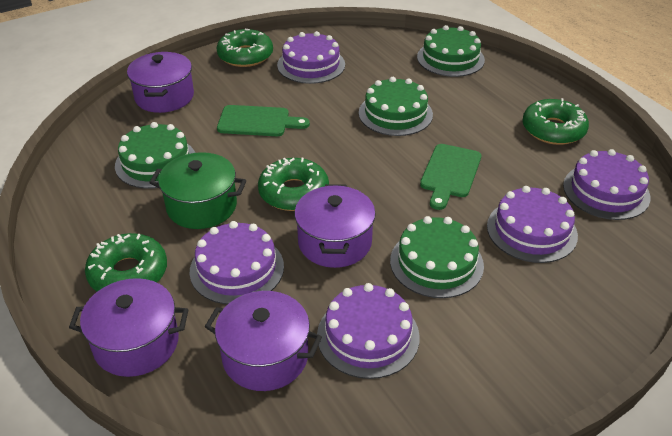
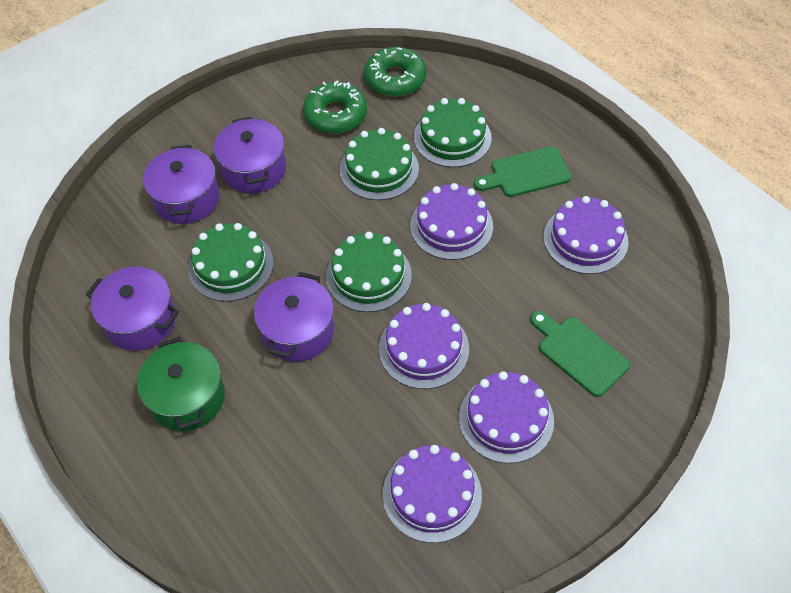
green donut: 4 -> 2

